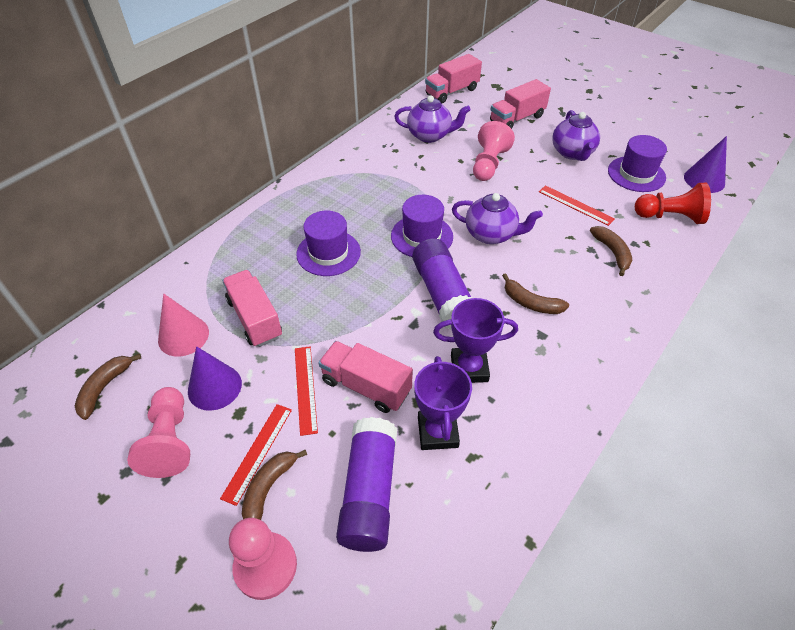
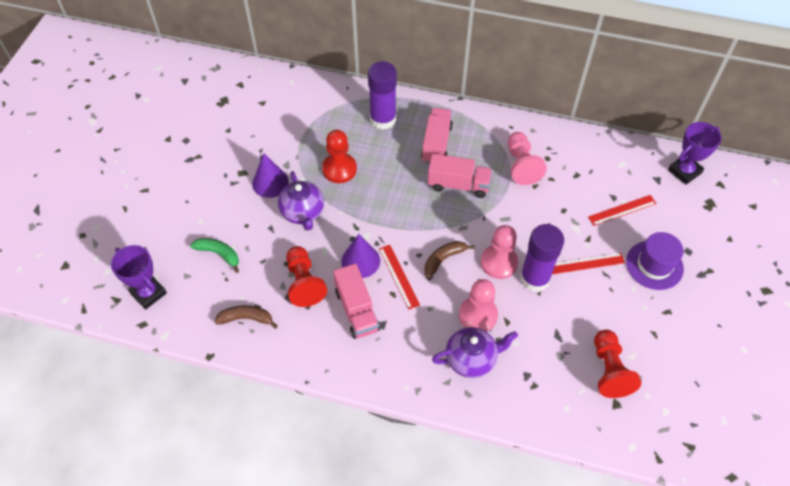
brown banana: 4 -> 2
green banana: 0 -> 1
pink cone: 1 -> 0
pink truck: 4 -> 3
purple hat: 3 -> 1
purple teapot: 3 -> 2
red pawn: 1 -> 3

